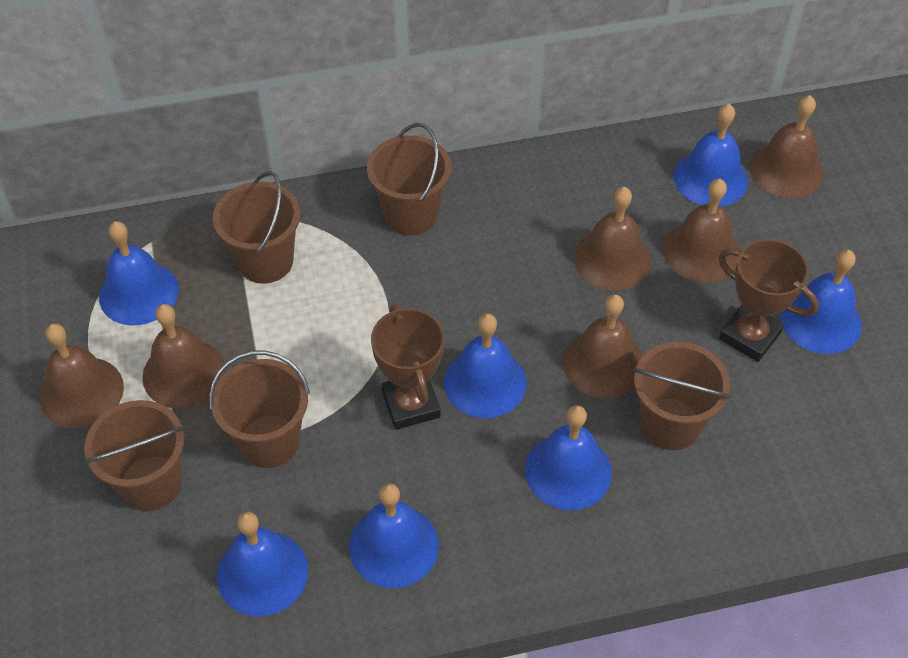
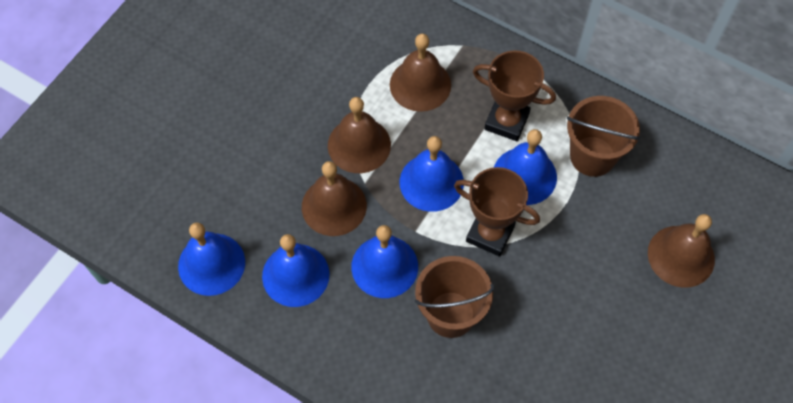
blue bell: 7 -> 5
brown bell: 6 -> 4
brown bucket: 5 -> 2

